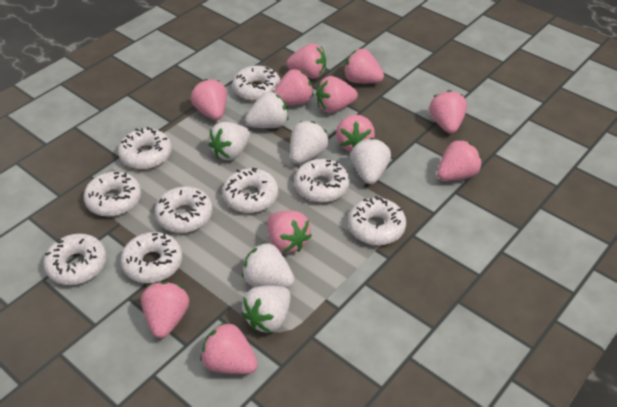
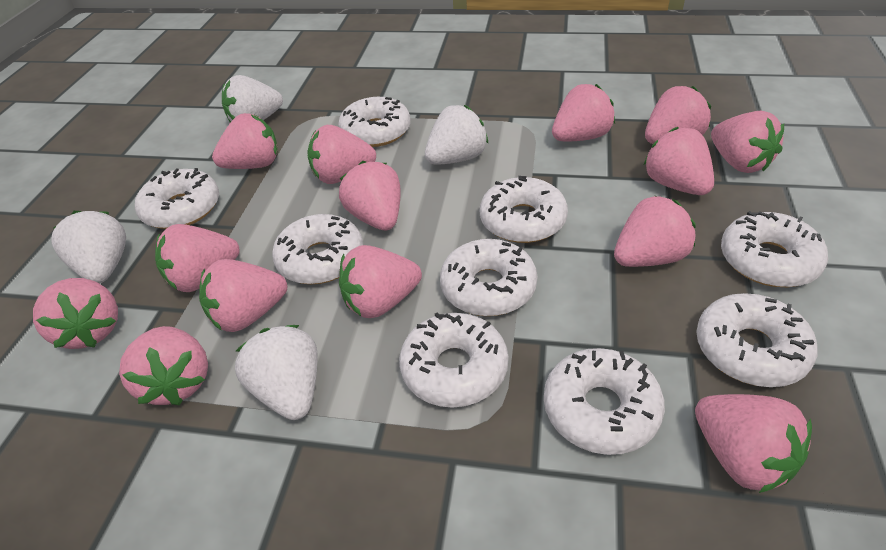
pink strawberry: 11 -> 14
white strawberry: 6 -> 4

